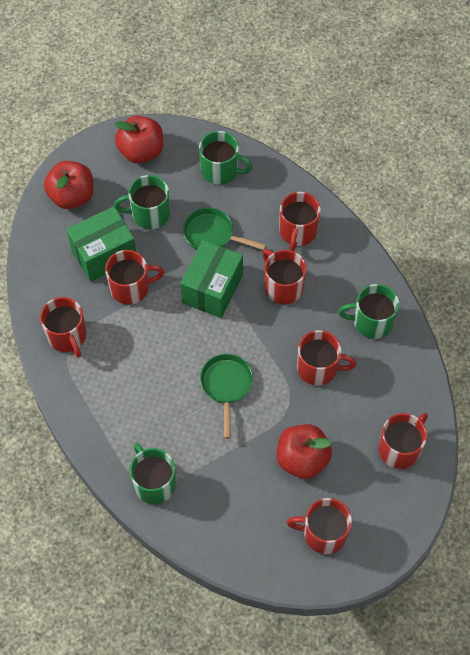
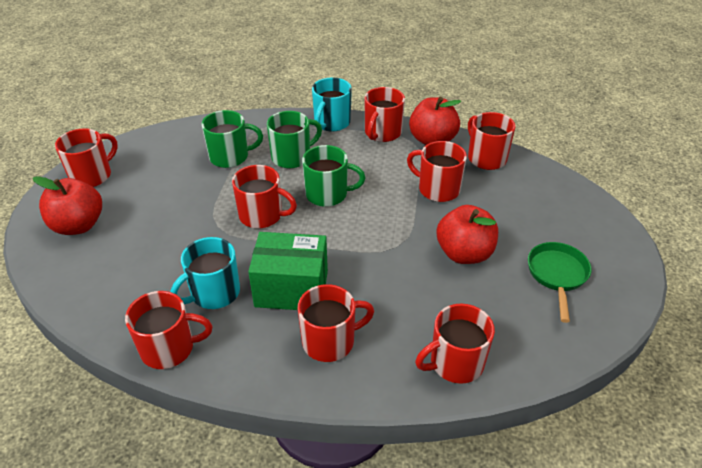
green box: 2 -> 1
green mug: 4 -> 3
green pan: 2 -> 1
red mug: 7 -> 8
turquoise mug: 0 -> 2

